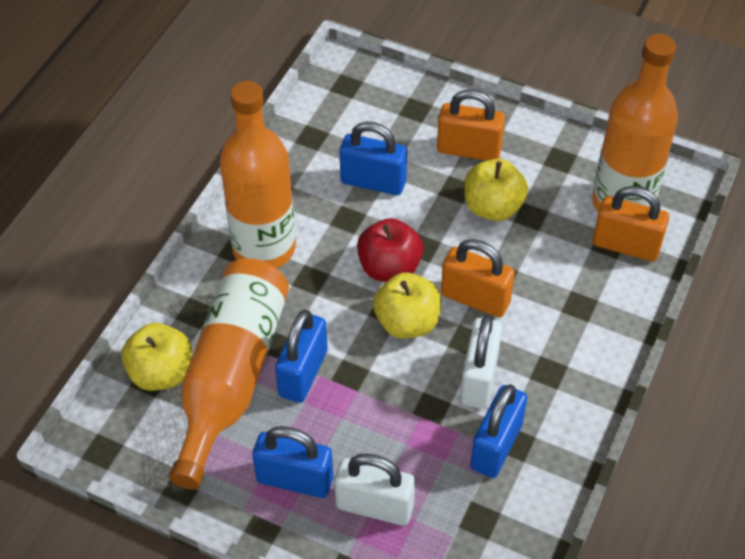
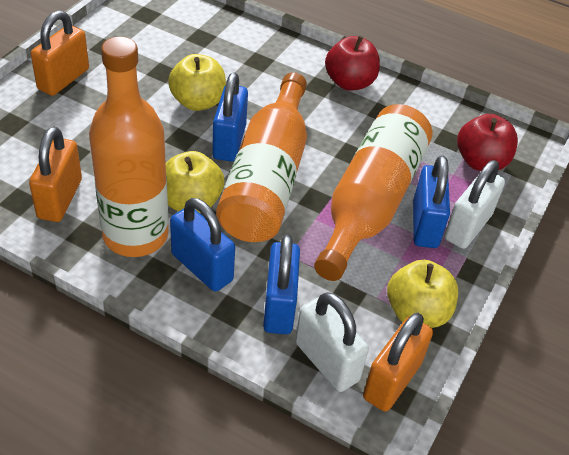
red apple: 1 -> 2

